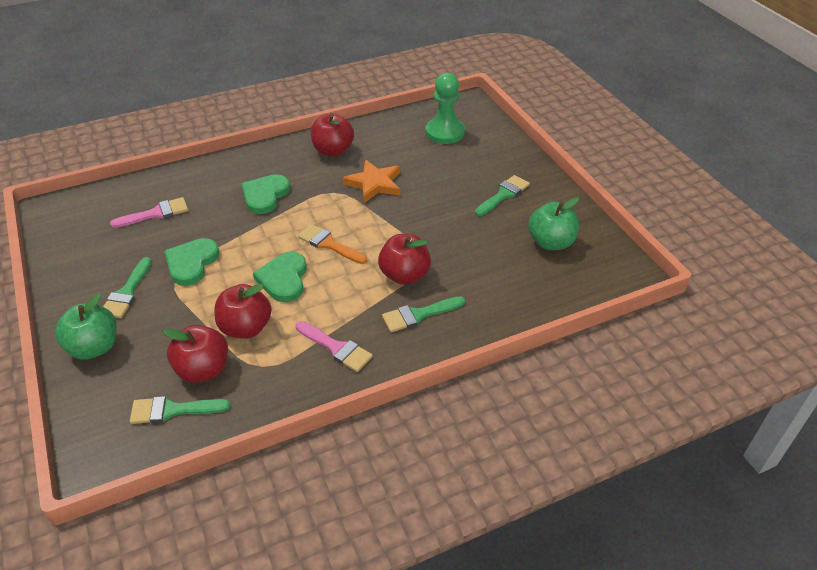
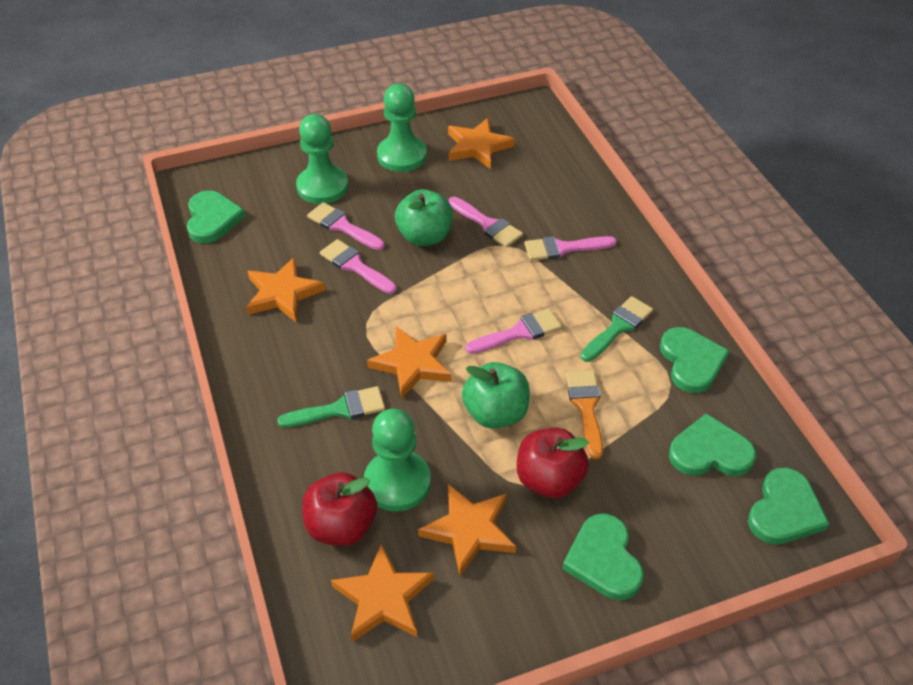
green brush: 4 -> 2
green heart: 3 -> 5
green pawn: 1 -> 3
orange star: 1 -> 5
pink brush: 2 -> 5
red apple: 4 -> 2

